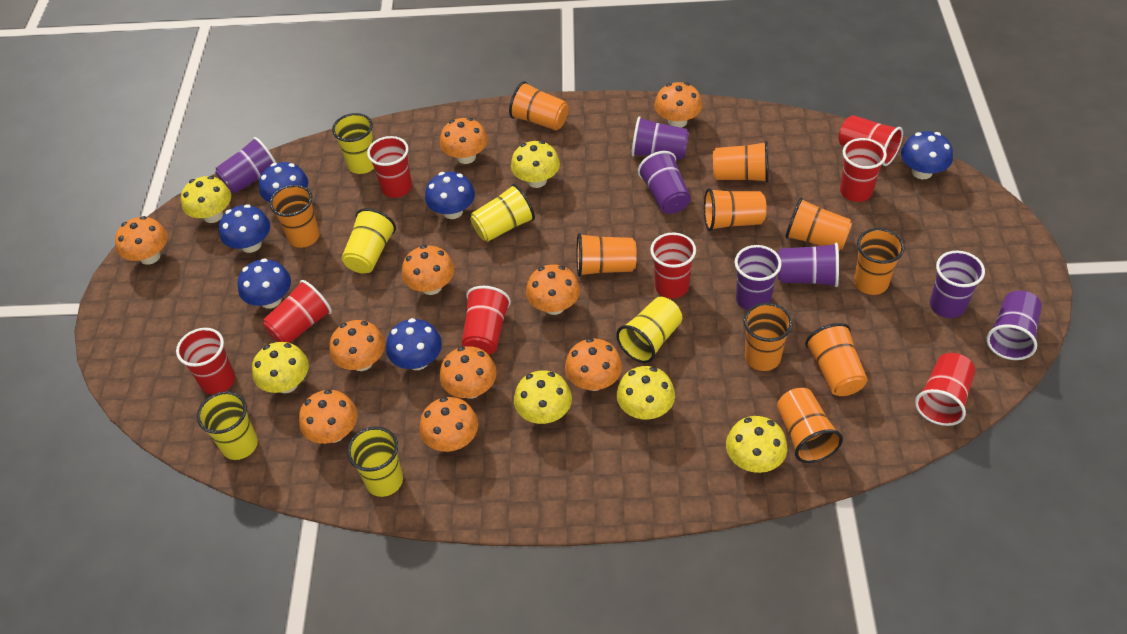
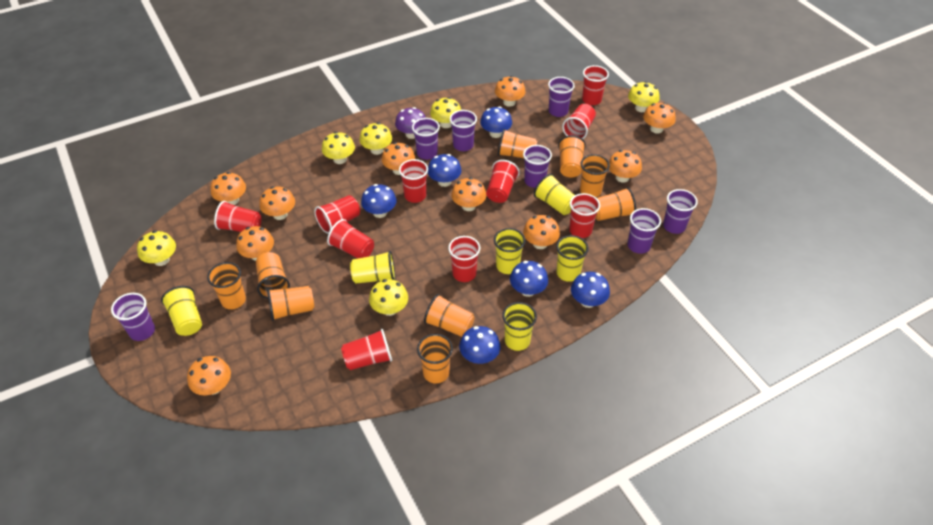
orange cup: 10 -> 9
purple mushroom: 0 -> 1
red cup: 8 -> 10

